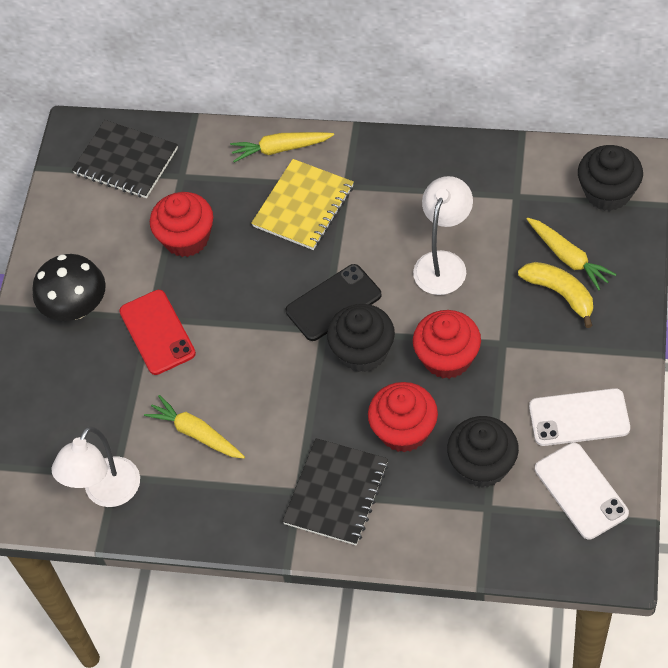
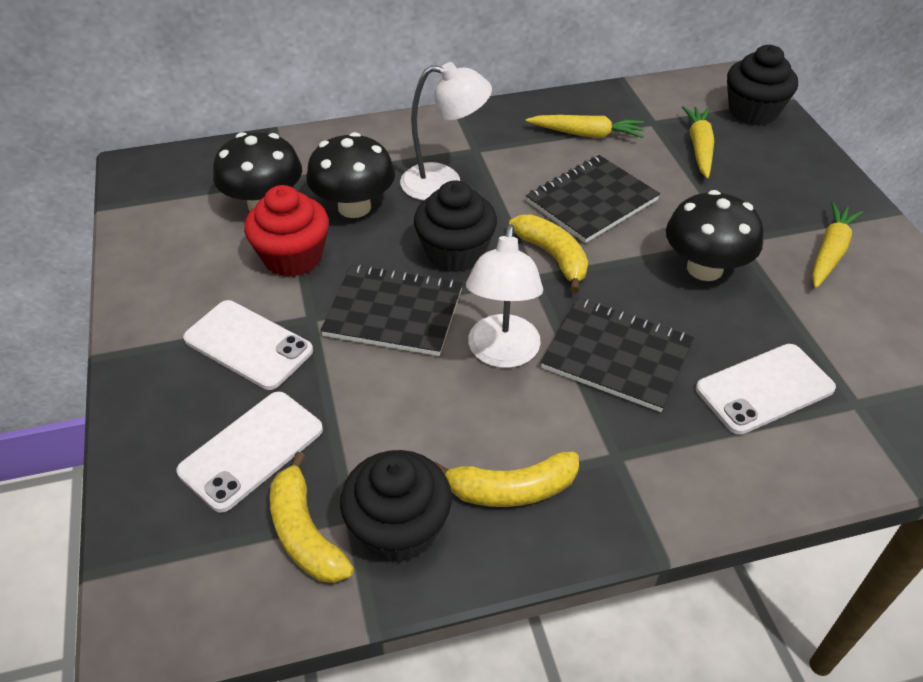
black mushroom: 1 -> 3
black notebook: 2 -> 3
black phone: 1 -> 0
red cupcake: 3 -> 1
red phone: 1 -> 0
white phone: 2 -> 3
yellow banana: 1 -> 3
yellow notebook: 1 -> 0

